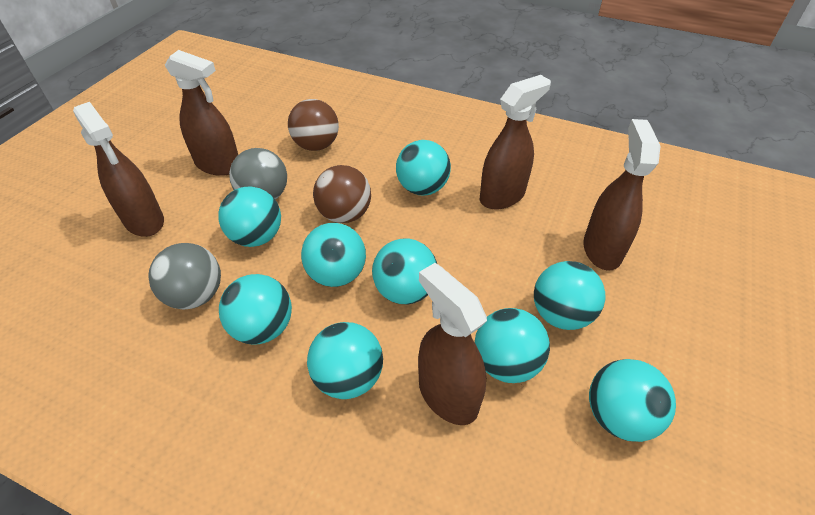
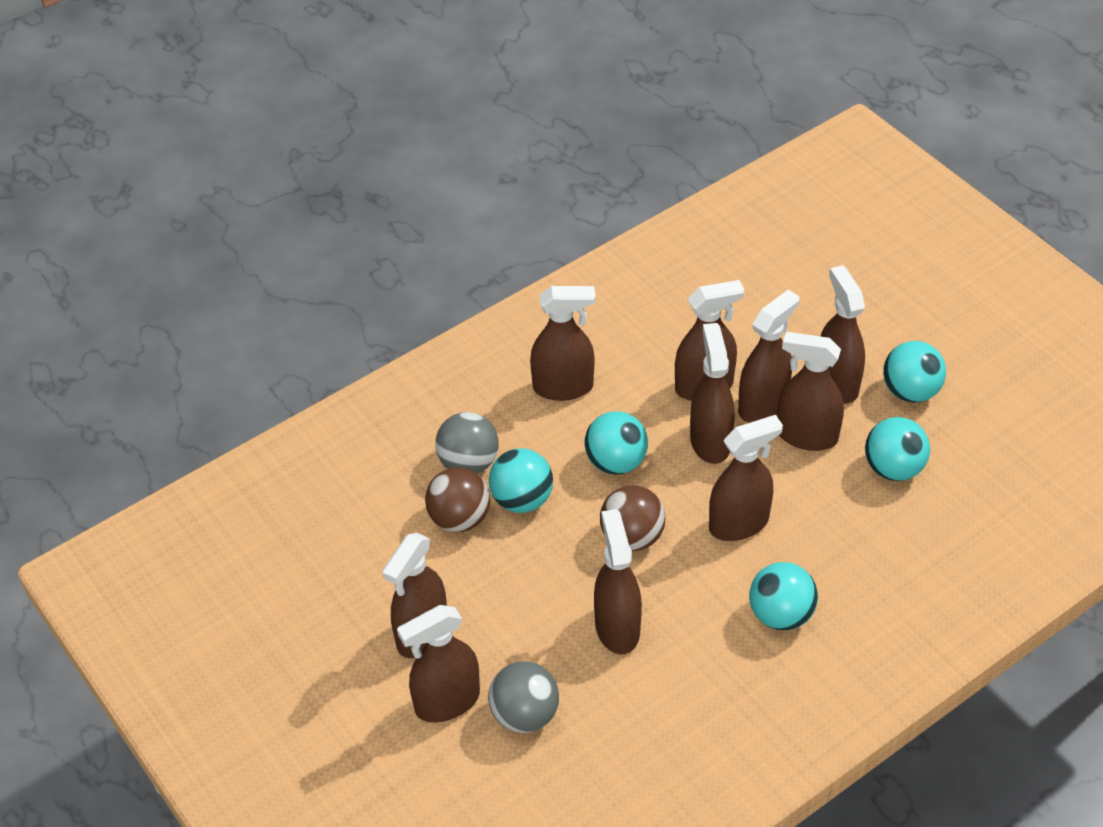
brown spray bottle: 5 -> 10
turquoise ball: 9 -> 5

